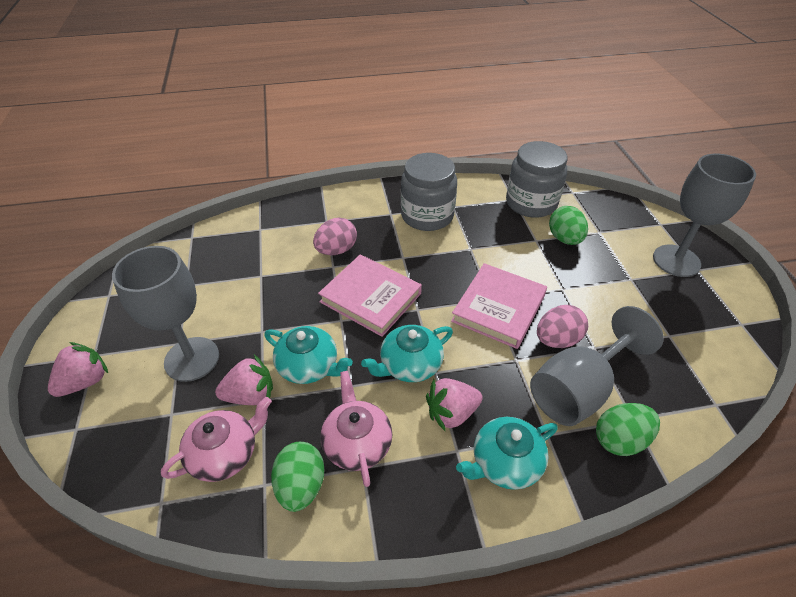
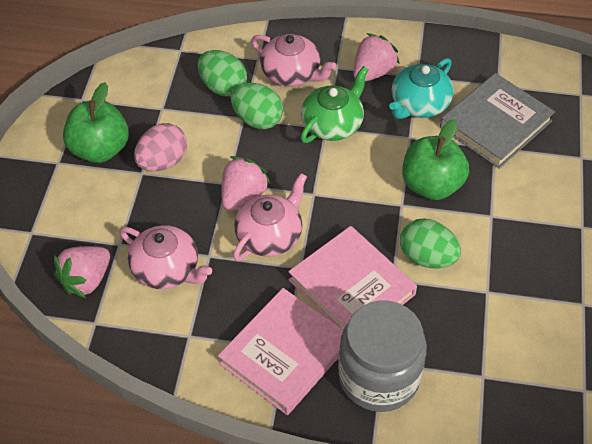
green apple: 0 -> 2
green teapot: 0 -> 1
grey book: 0 -> 1
grey goblet: 3 -> 0
grey jar: 2 -> 1
pink egg: 2 -> 1
pink teapot: 2 -> 3
turquoise teapot: 3 -> 1

